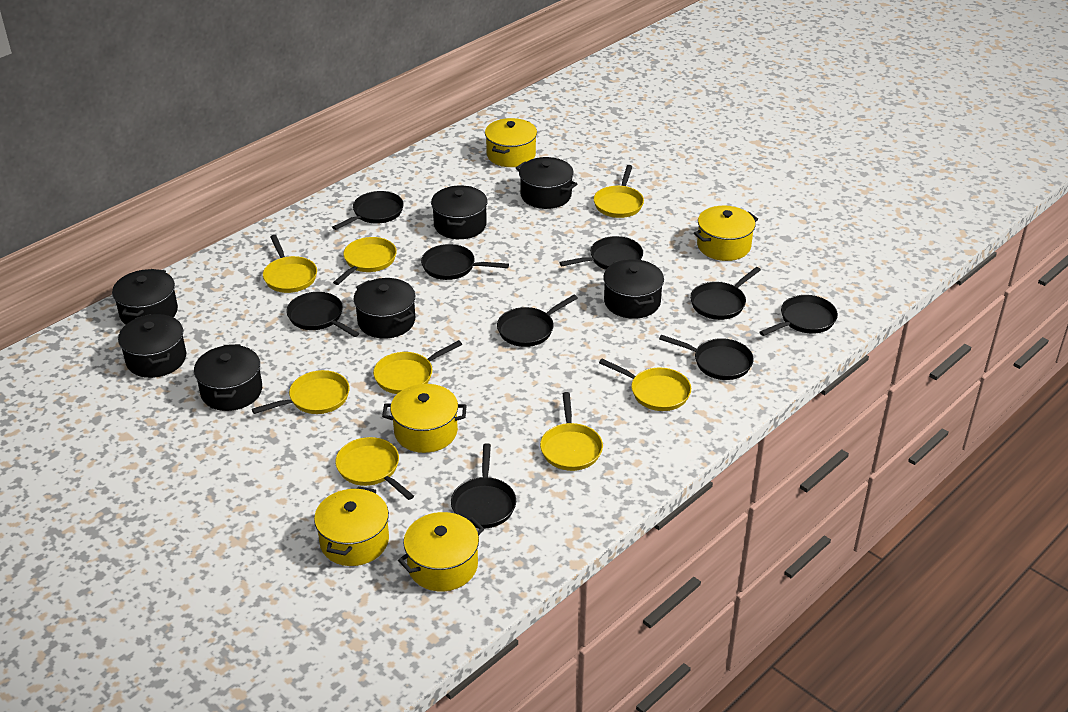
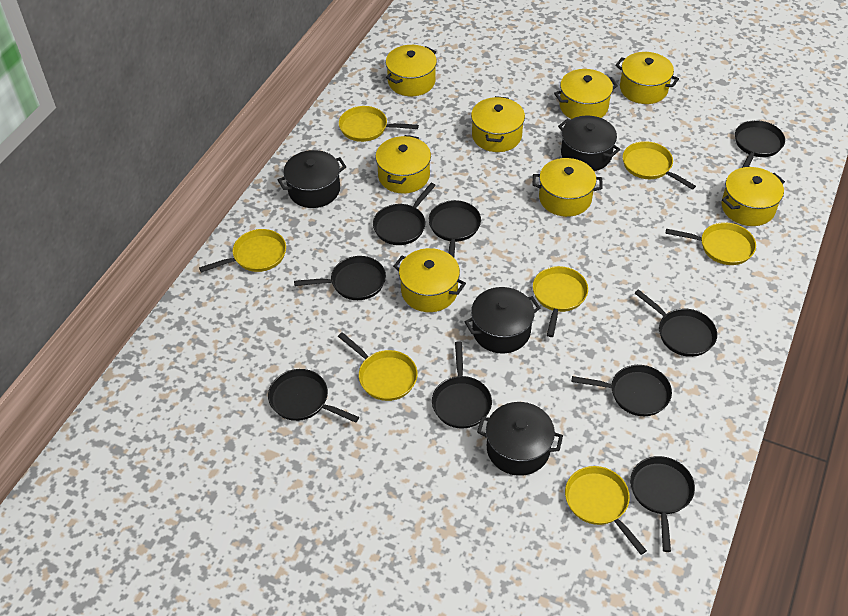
black pot: 7 -> 4
yellow pan: 8 -> 7
yellow pot: 5 -> 8

